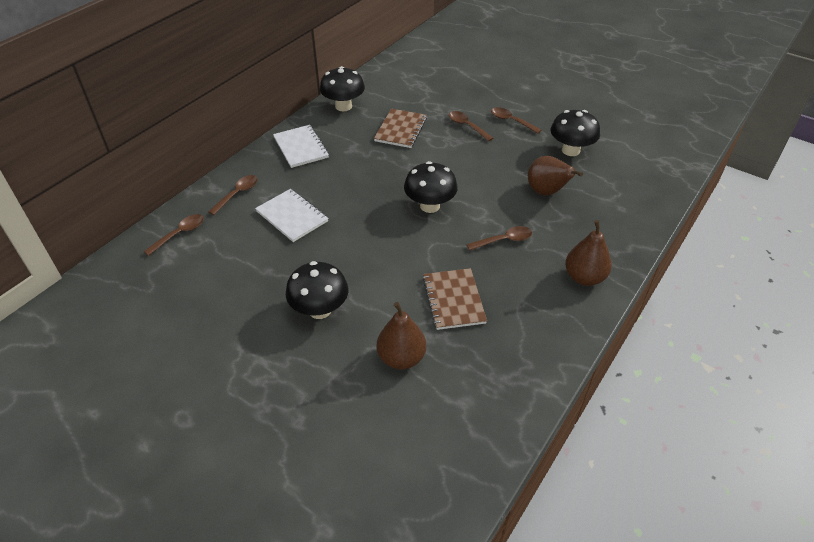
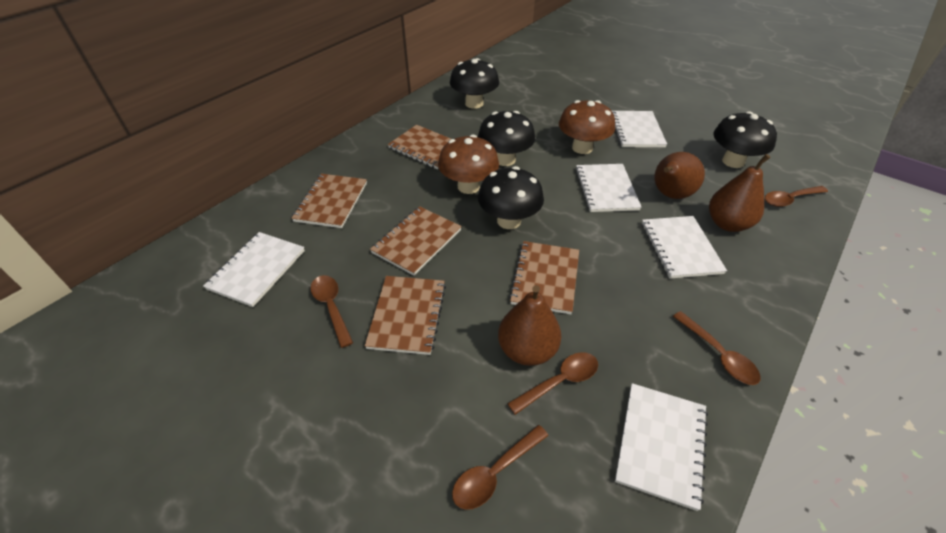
brown mushroom: 0 -> 2
brown notebook: 2 -> 5
white notebook: 2 -> 5

